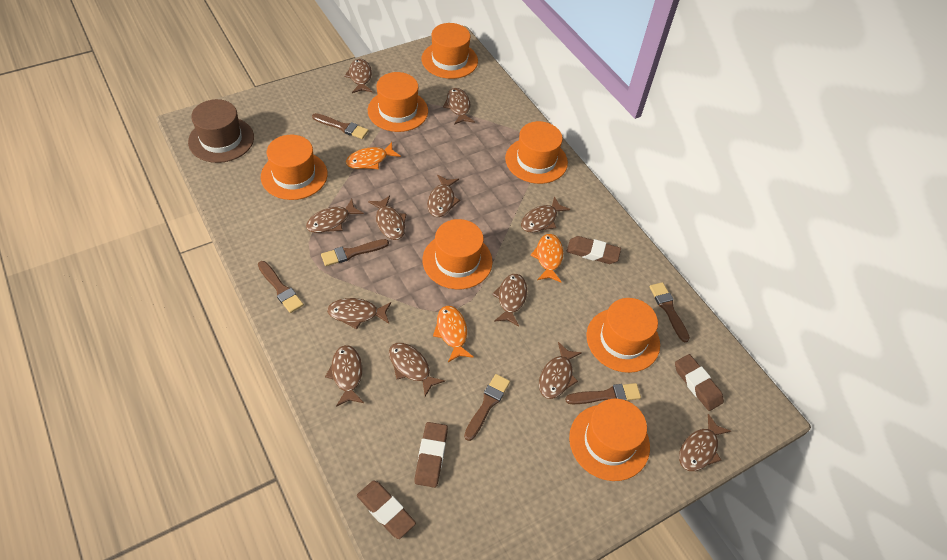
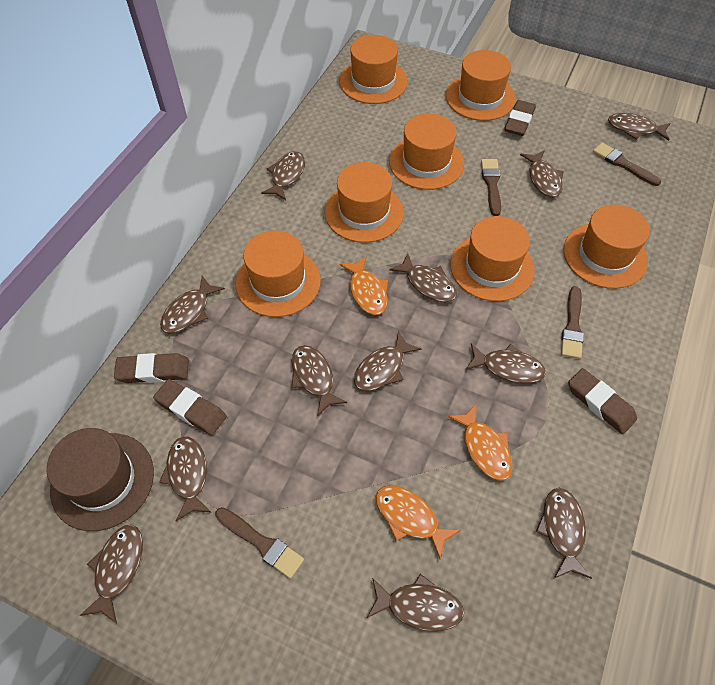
brown brush: 6 -> 4

